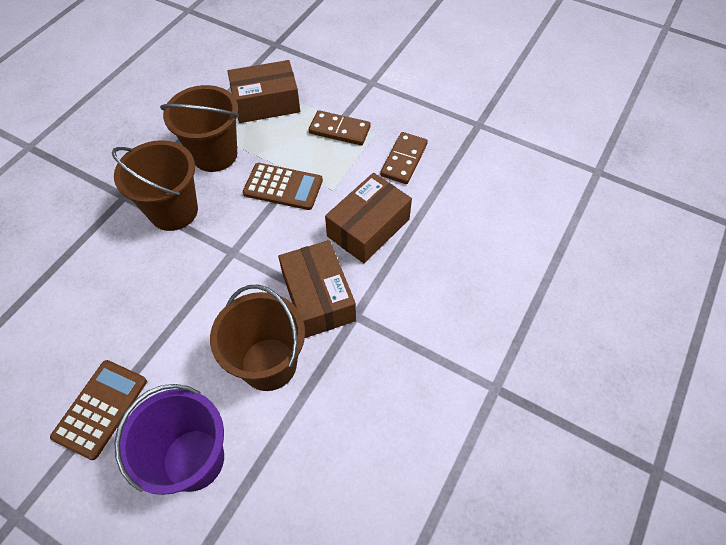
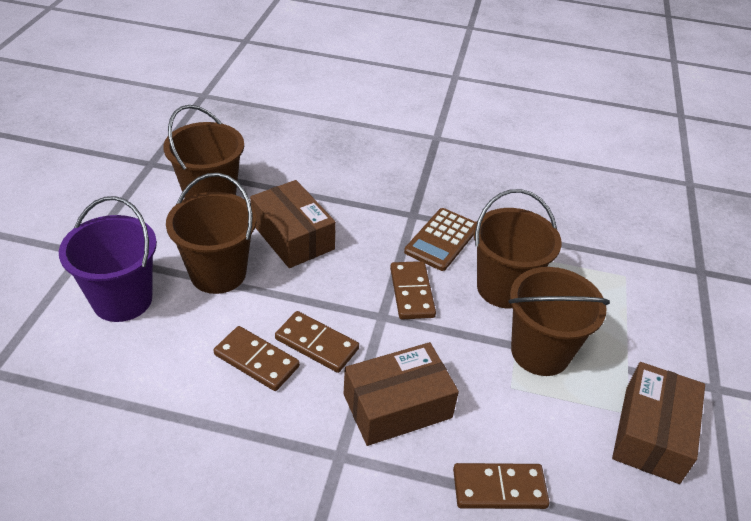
brown bucket: 3 -> 4
brown calculator: 2 -> 1
brown domino: 2 -> 4

